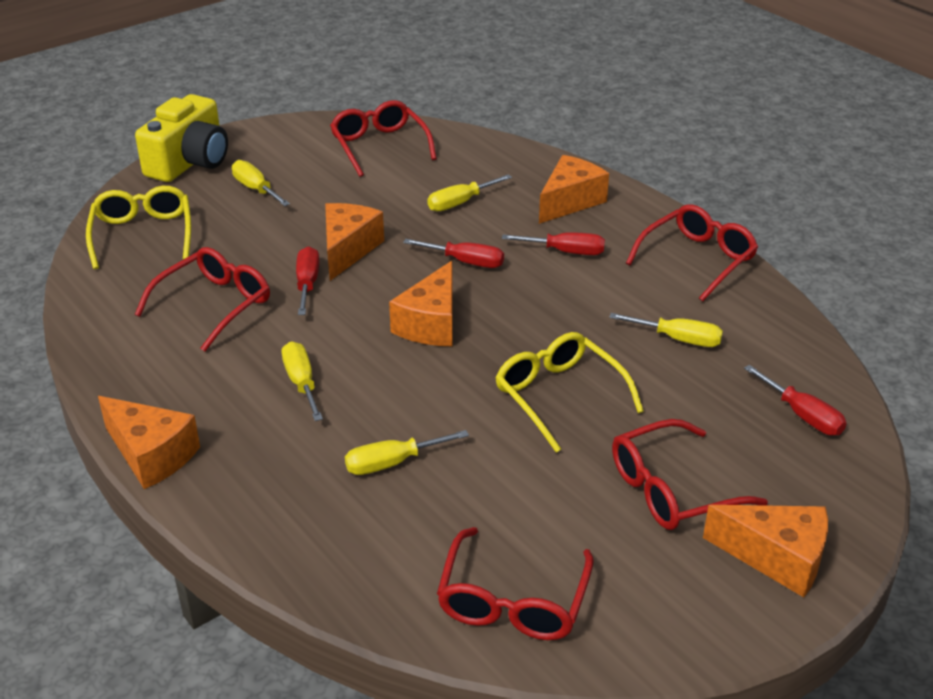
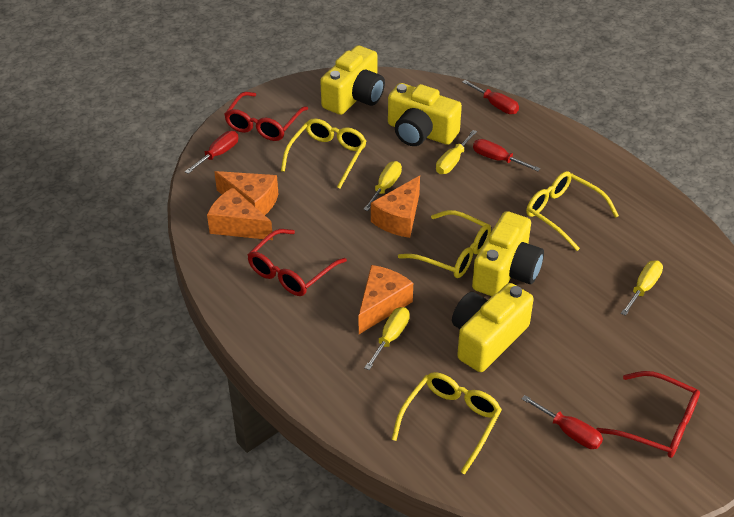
orange cheese: 5 -> 4
red glasses: 5 -> 3
yellow camera: 1 -> 4
yellow glasses: 2 -> 4
yellow screwdriver: 5 -> 4

